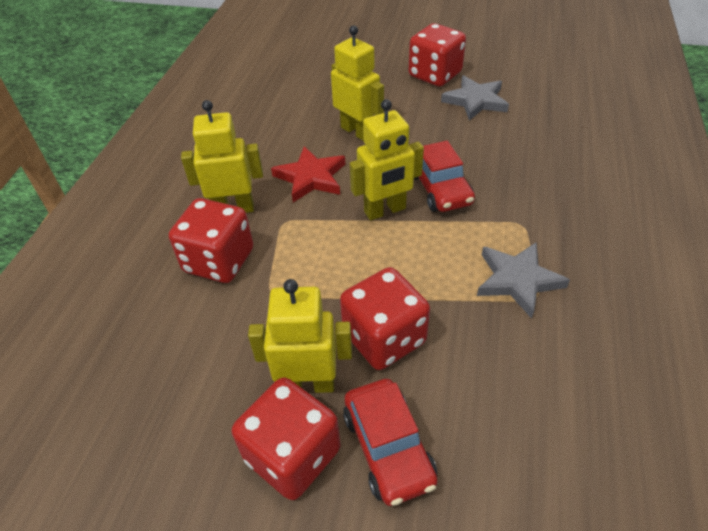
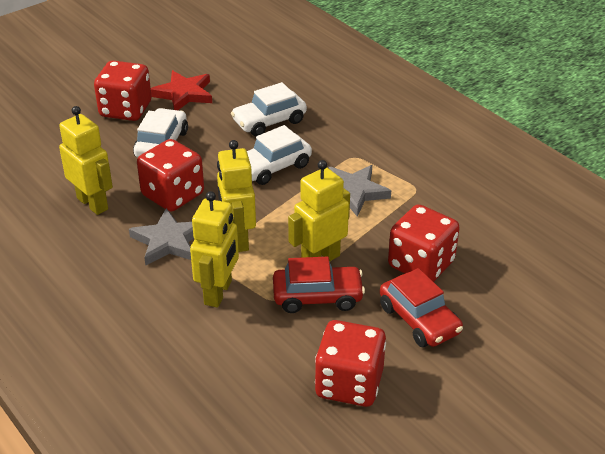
white car: 0 -> 3

